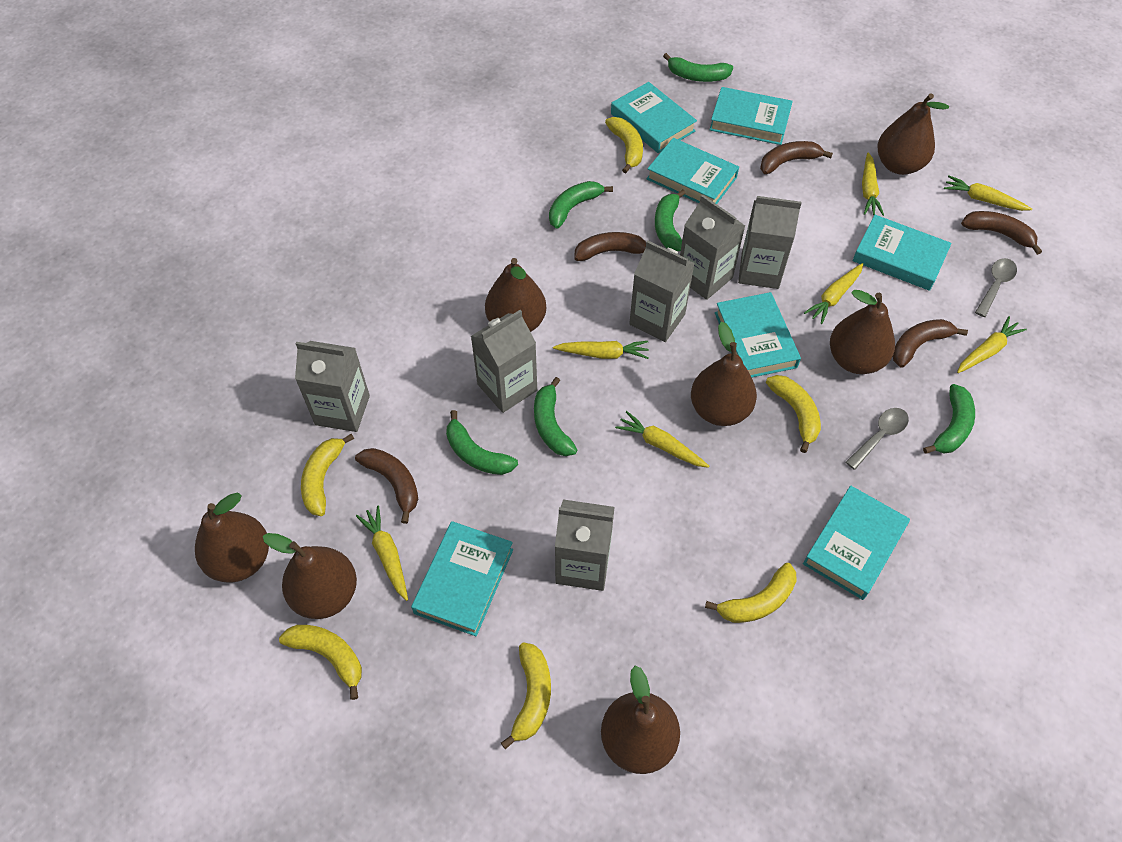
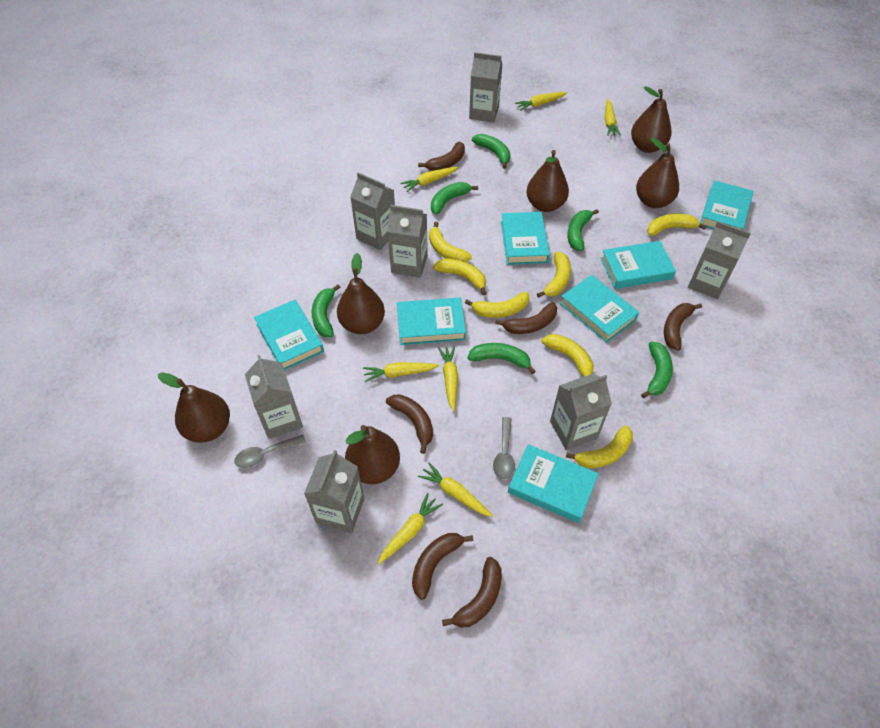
brown banana: 5 -> 6
brown pear: 7 -> 6
grey carton: 6 -> 7
yellow banana: 6 -> 7

